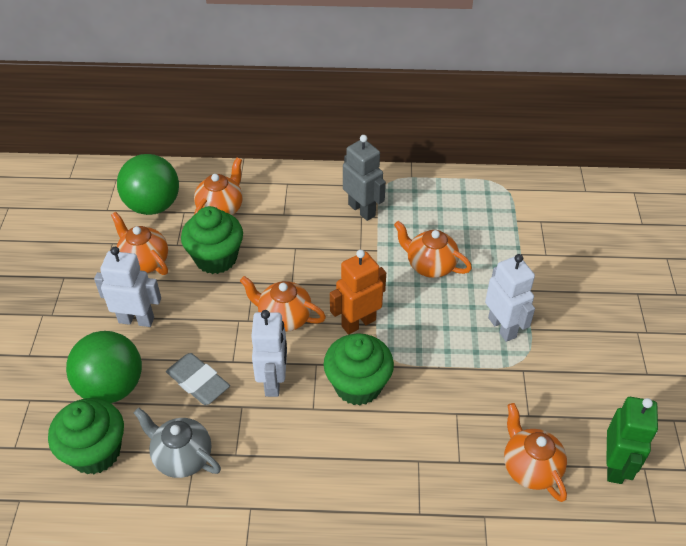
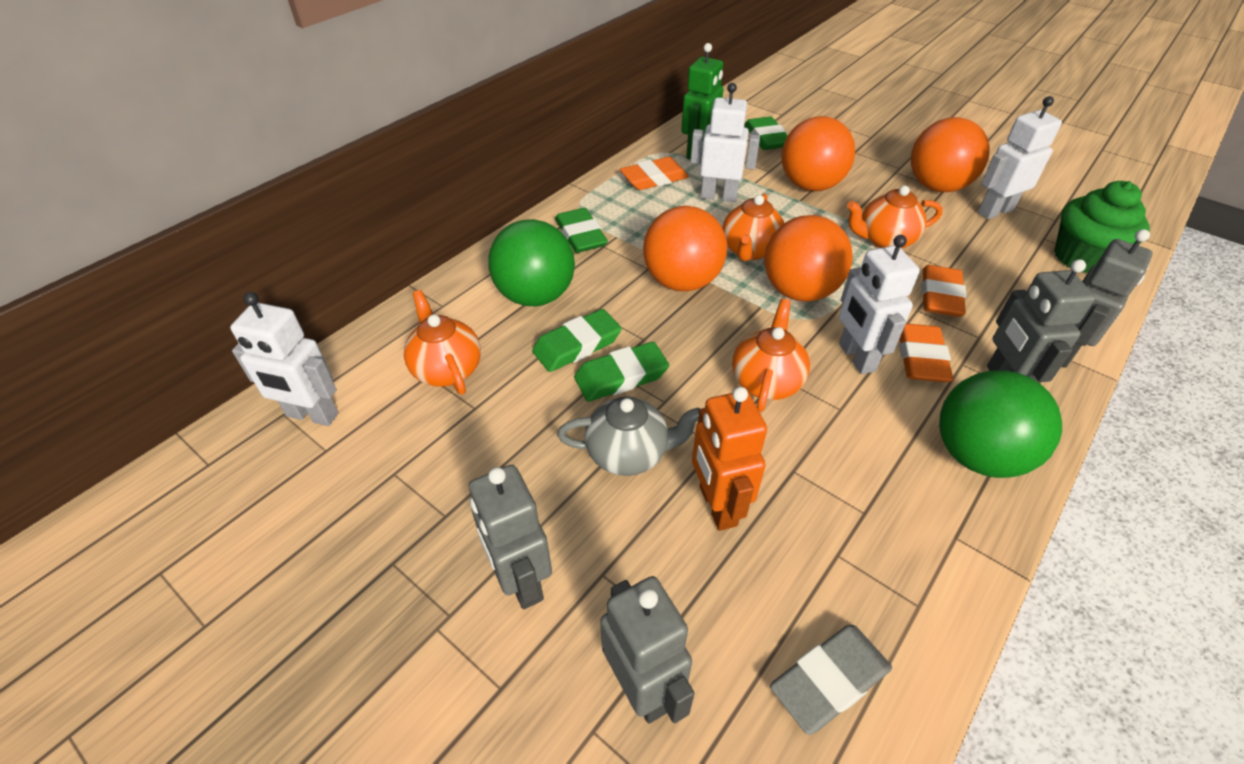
green cupcake: 3 -> 1
green eraser: 0 -> 4
grey robot: 1 -> 4
orange ball: 0 -> 4
orange eraser: 0 -> 3
orange teapot: 5 -> 4
white robot: 3 -> 4

